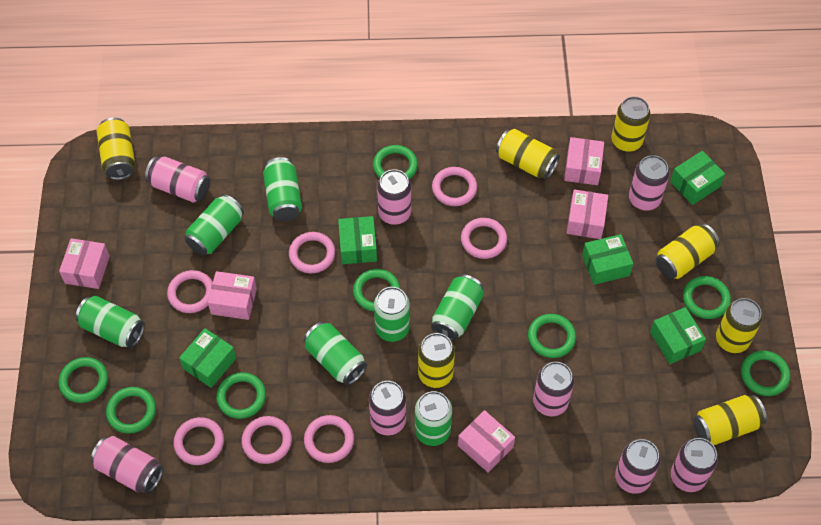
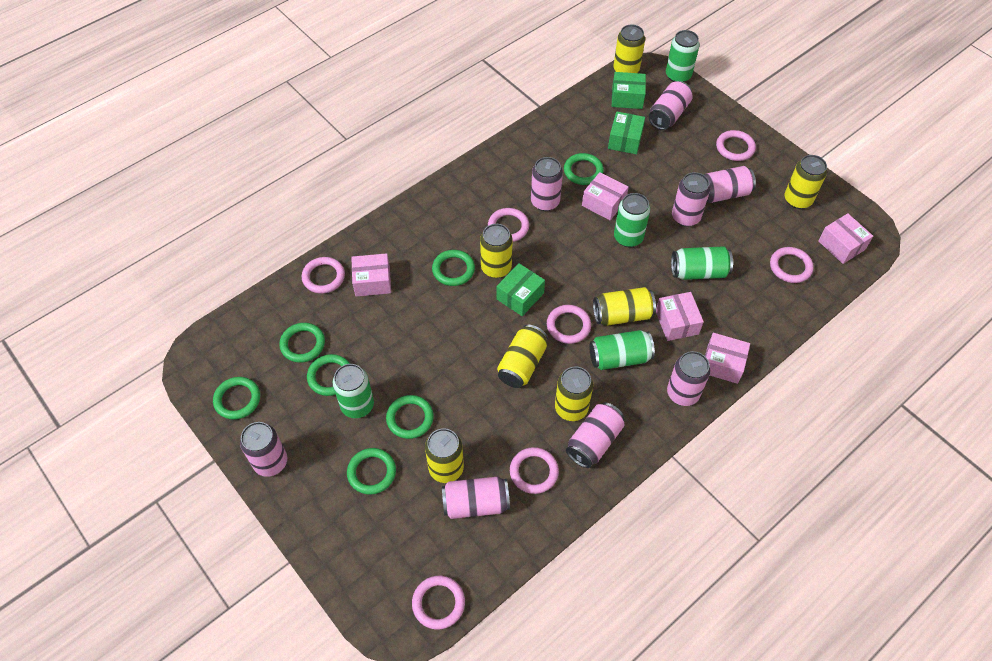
green box: 5 -> 3
green can: 7 -> 5
green ring: 8 -> 7

